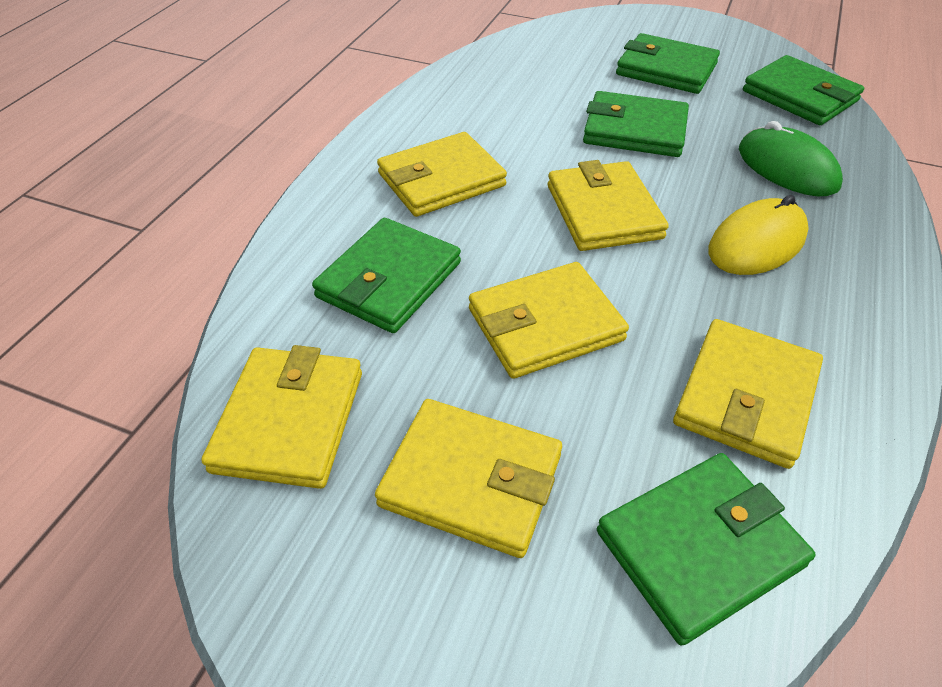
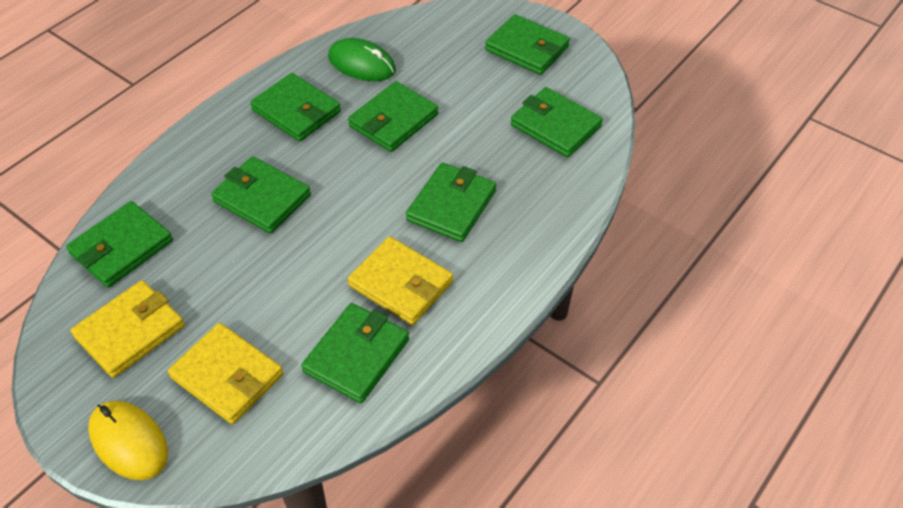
green wallet: 5 -> 8
yellow wallet: 6 -> 3

